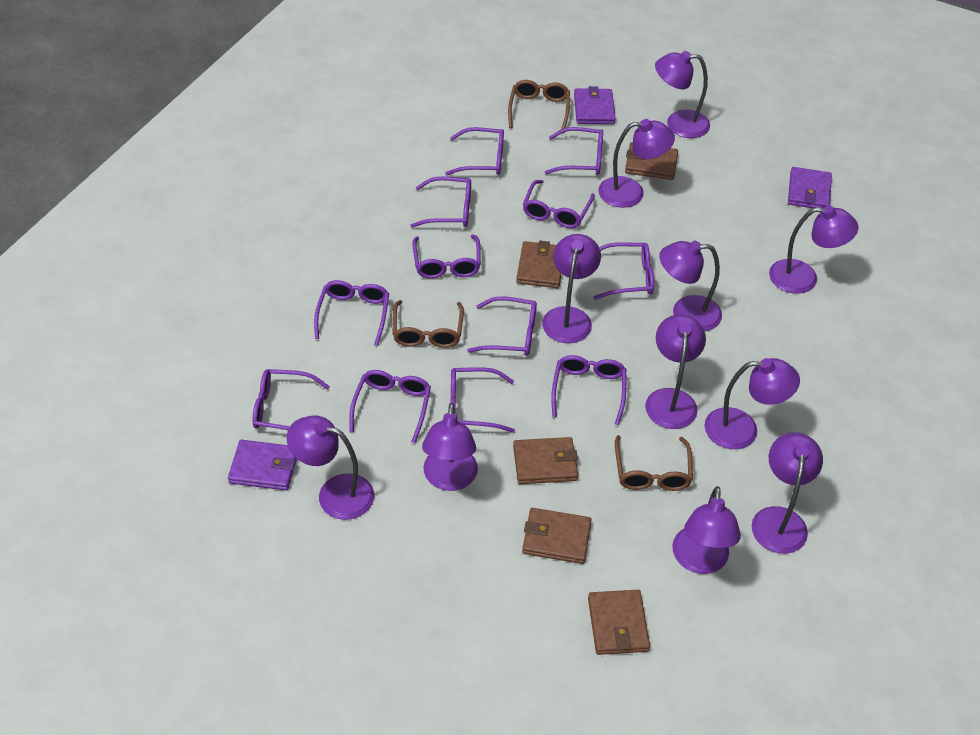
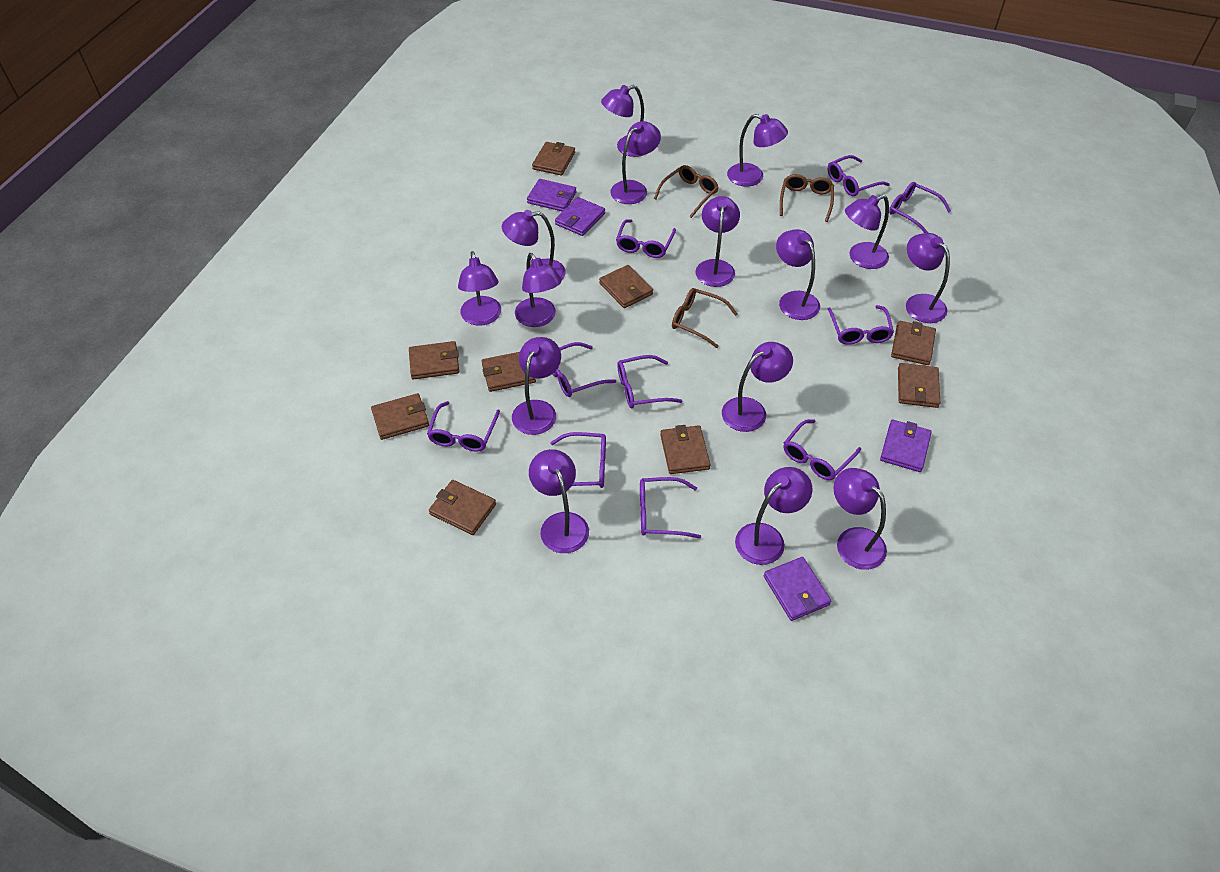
brown wallet: 5 -> 9
purple glasses: 12 -> 10
purple lamp: 11 -> 15
purple wallet: 3 -> 4

